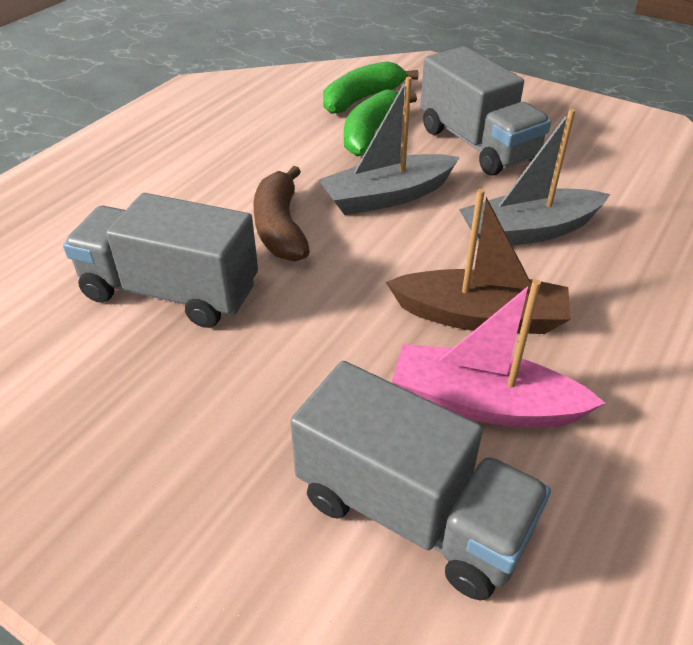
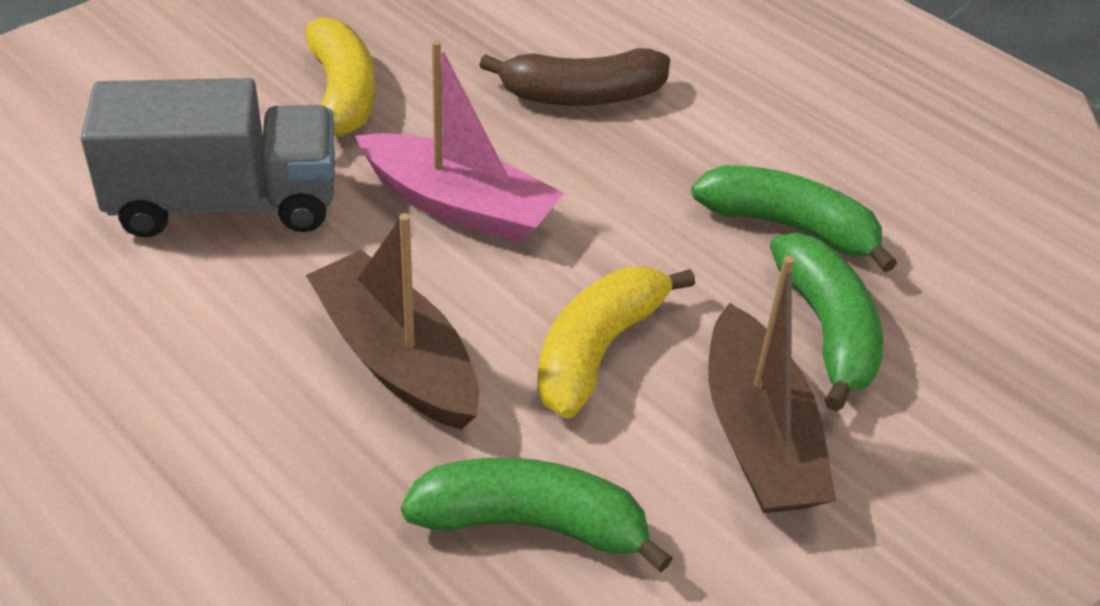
brown boat: 1 -> 2
green banana: 2 -> 3
grey boat: 2 -> 0
grey truck: 3 -> 1
yellow banana: 0 -> 2

